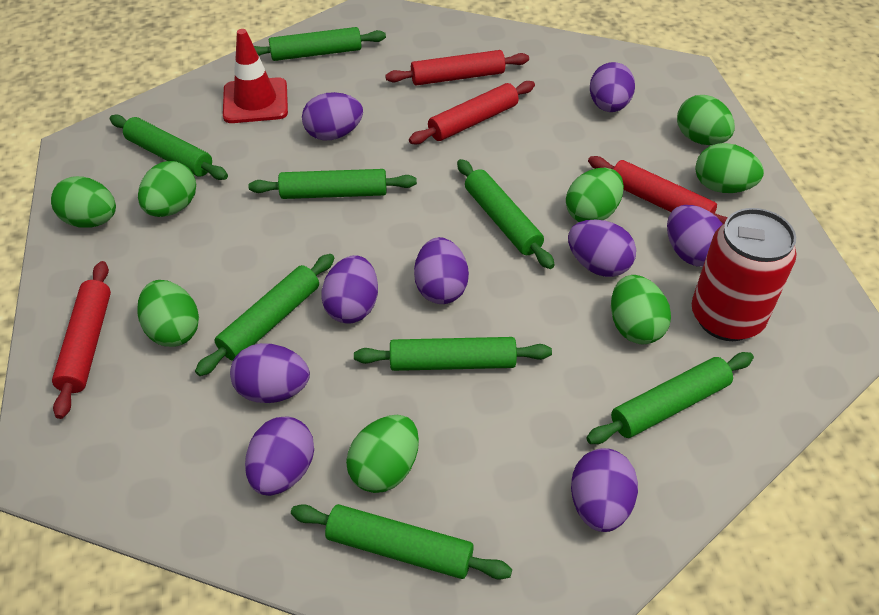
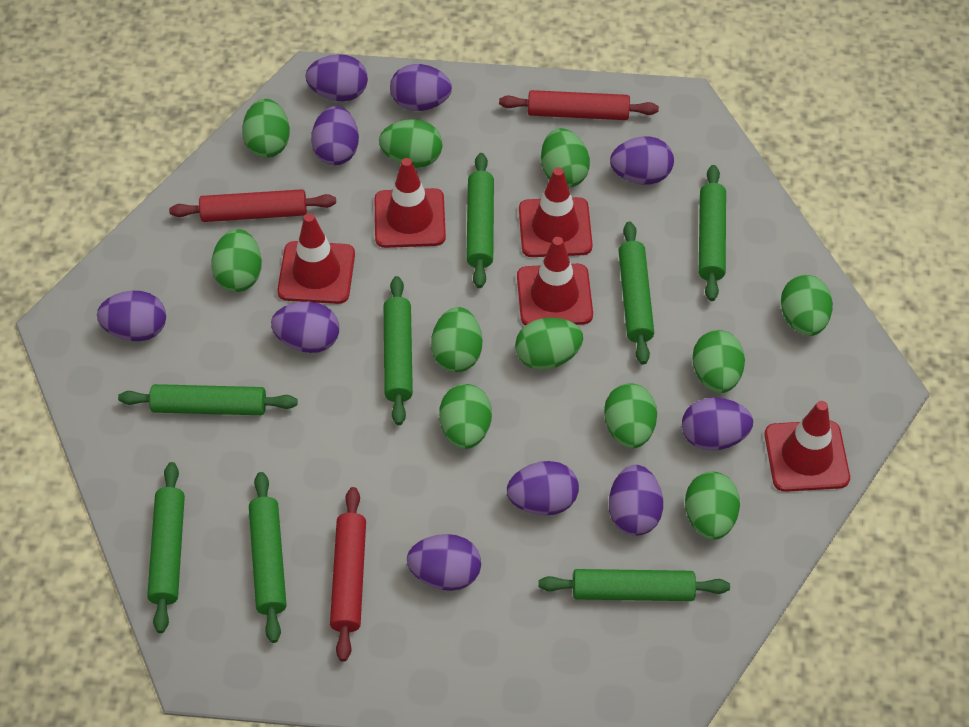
green egg: 8 -> 11
purple egg: 9 -> 10
red can: 1 -> 0
red rolling pin: 4 -> 3
red traffic cone: 1 -> 5

